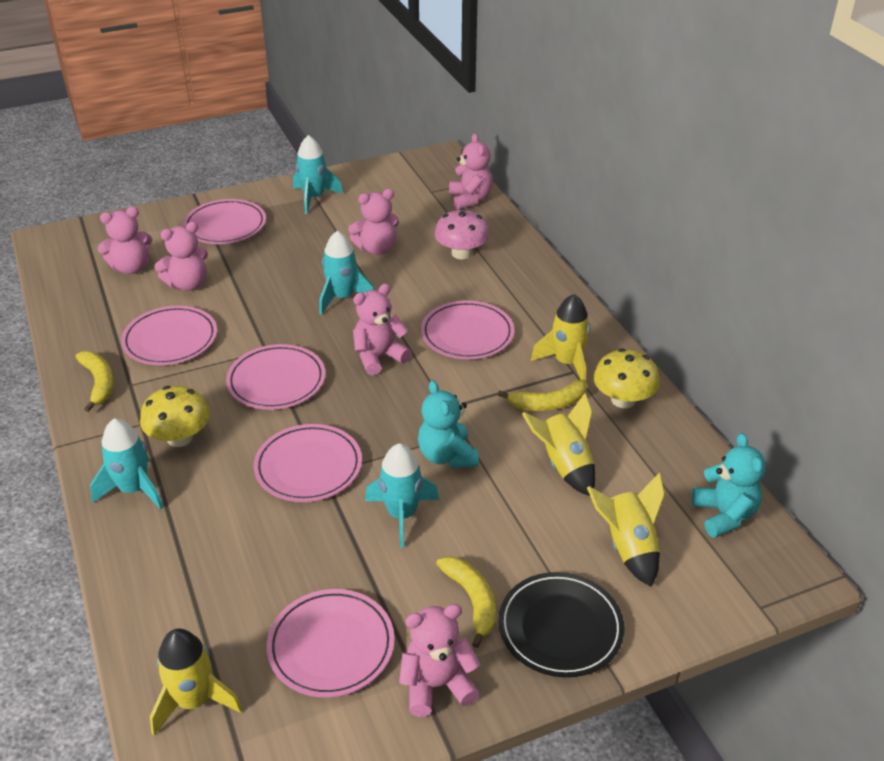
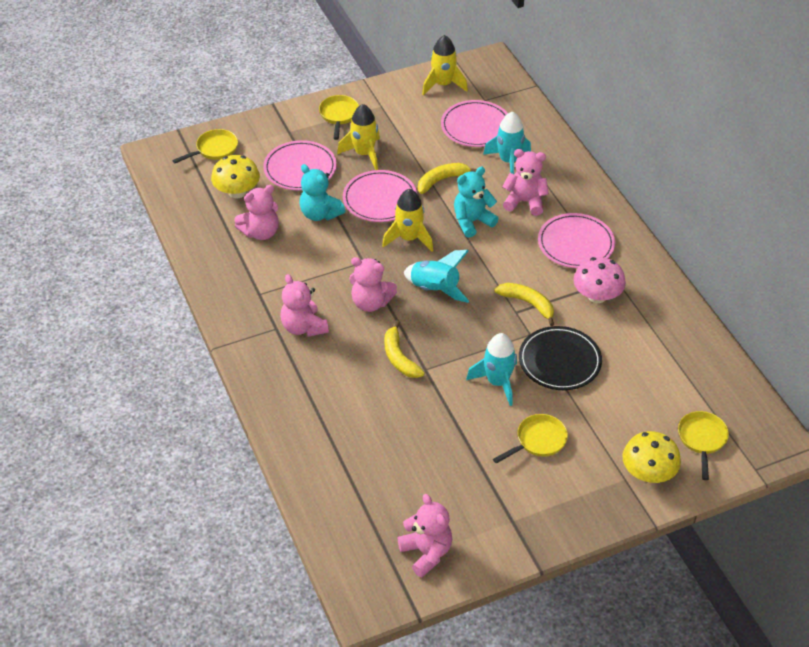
pink plate: 6 -> 4
pink teddy bear: 6 -> 5
turquoise rocket: 4 -> 3
yellow pan: 0 -> 4
yellow rocket: 4 -> 3

